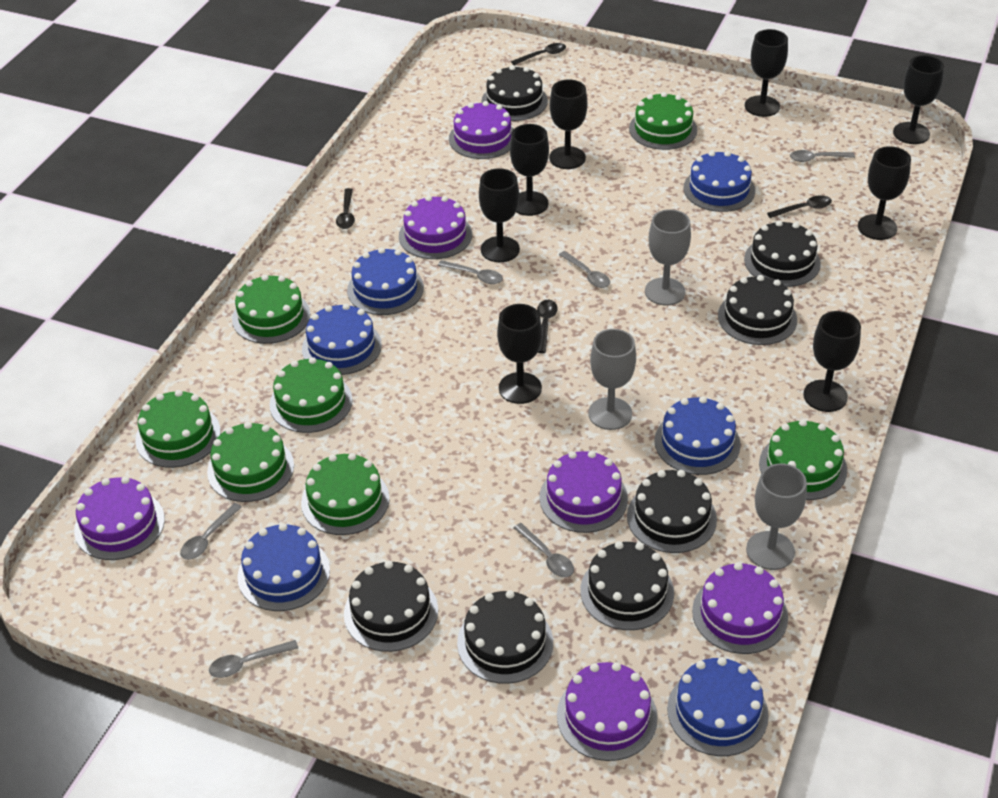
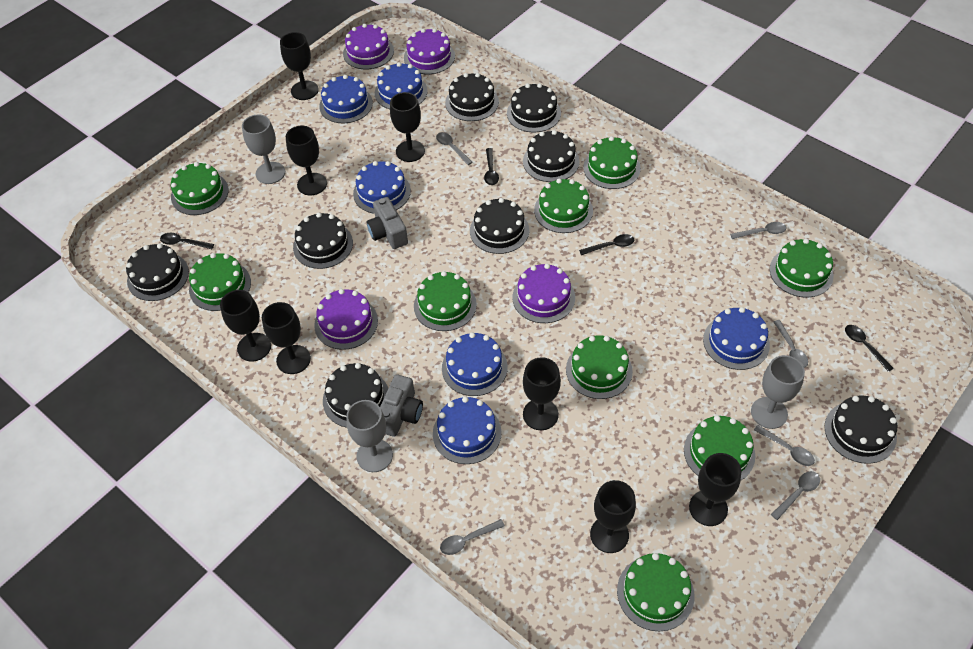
black cake: 7 -> 8
green cake: 7 -> 9
grey camera: 0 -> 2
purple cake: 6 -> 4

